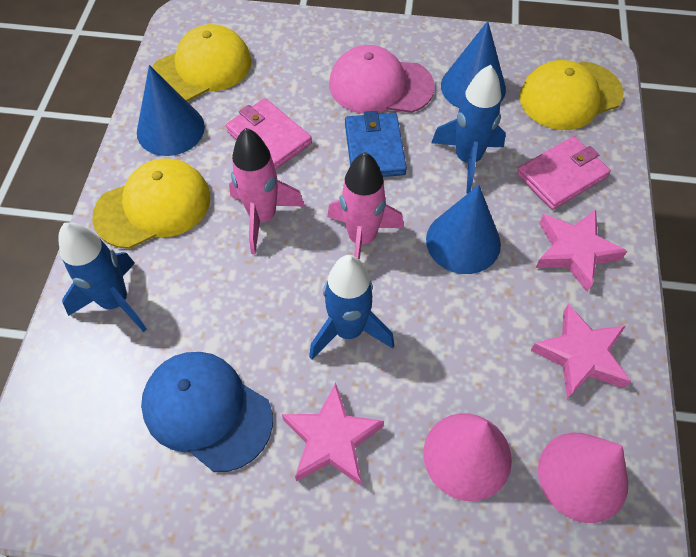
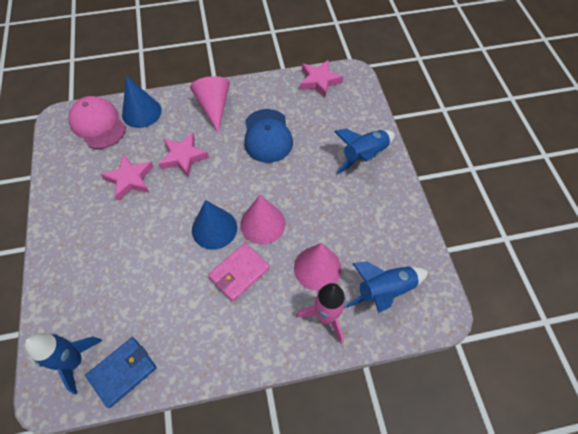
blue cone: 3 -> 2
pink cone: 2 -> 3
pink rocket: 2 -> 1
pink wallet: 2 -> 1
yellow cap: 3 -> 0

